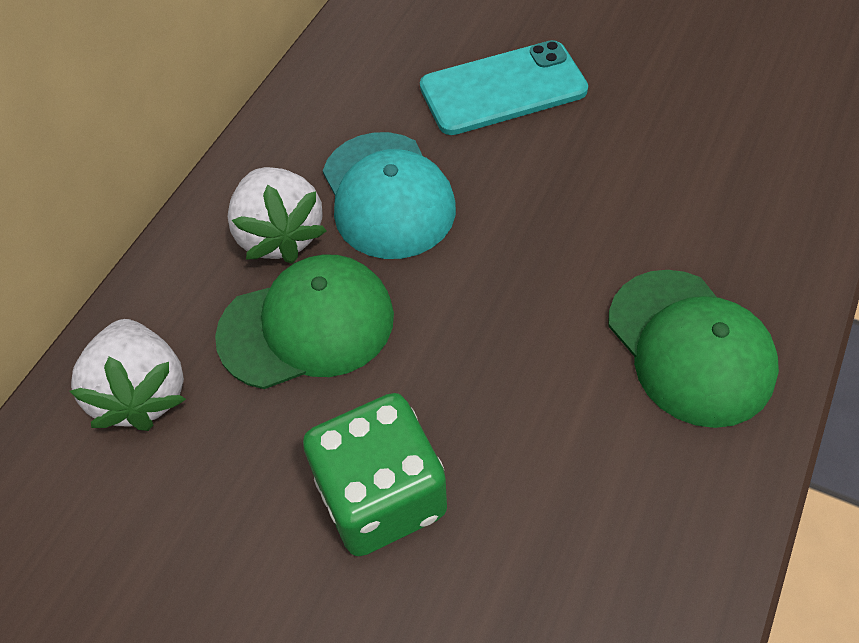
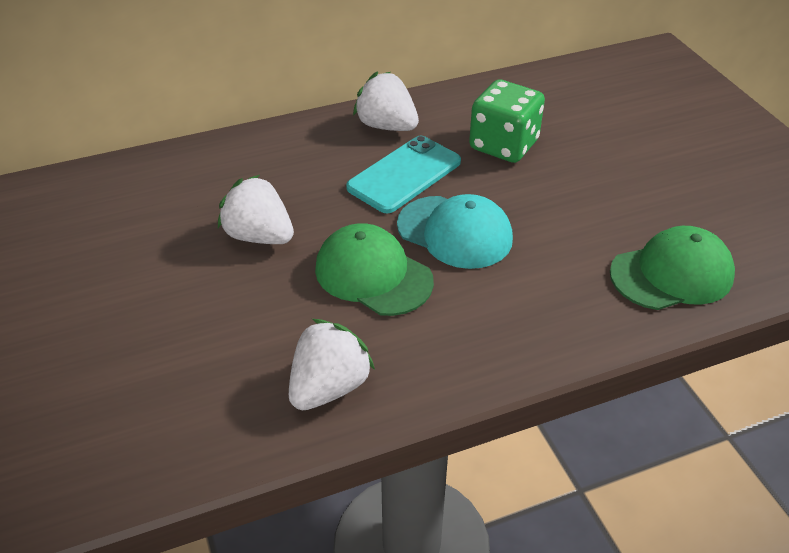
white strawberry: 2 -> 3

